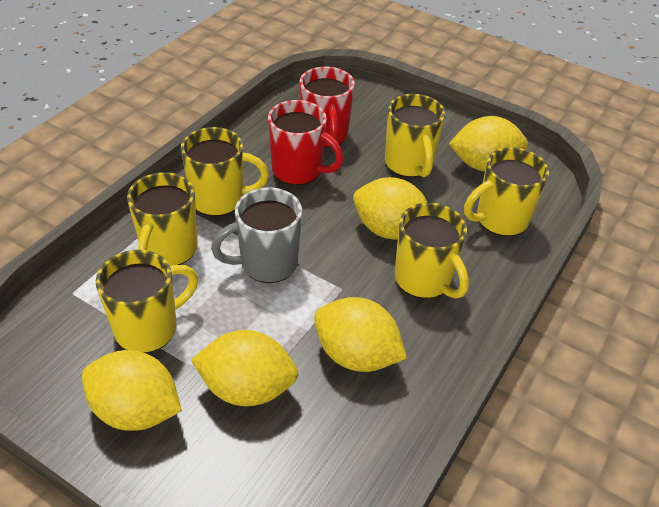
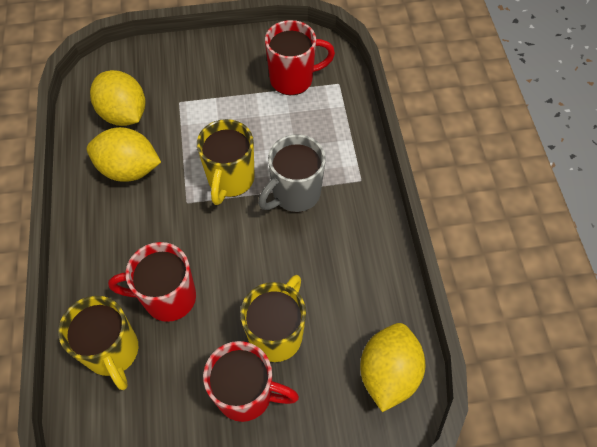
red mug: 2 -> 3
yellow lemon: 5 -> 3
yellow mug: 6 -> 3

